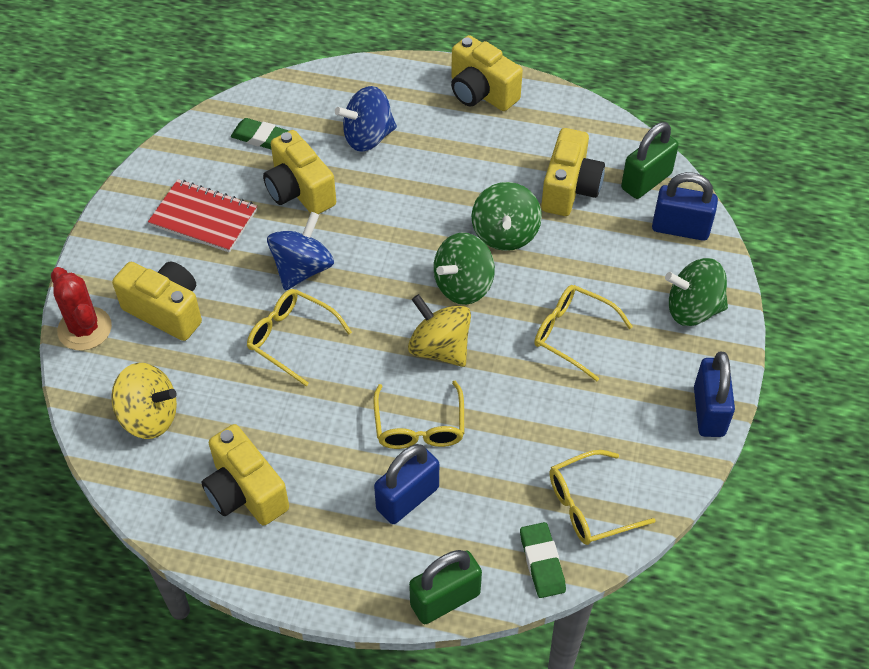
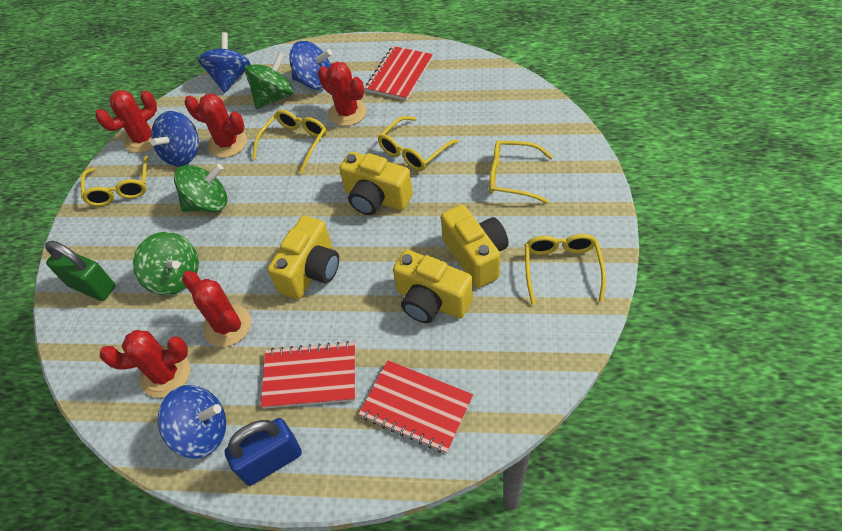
blue padlock: 3 -> 1
blue spinning top: 2 -> 4
green eraser: 2 -> 0
green padlock: 2 -> 1
red cactus: 1 -> 5
red notebook: 1 -> 3
yellow camera: 5 -> 4
yellow glasses: 4 -> 5
yellow spinning top: 2 -> 0

